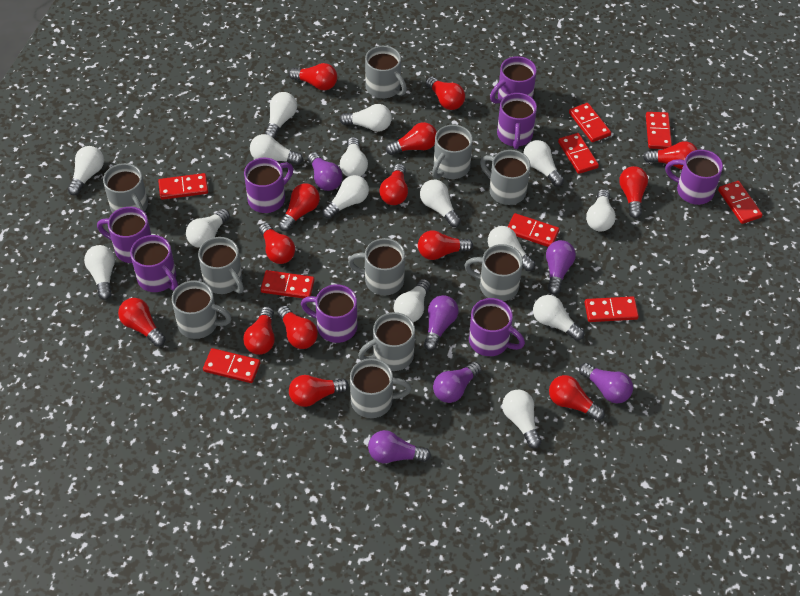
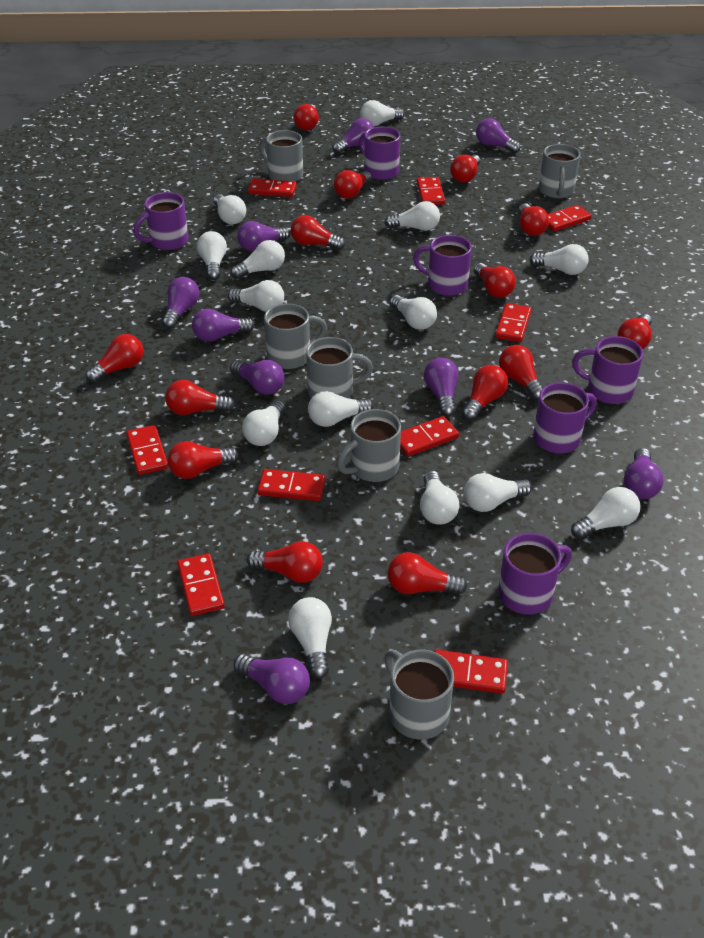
grey mug: 10 -> 6
purple light bulb: 6 -> 9
purple mug: 8 -> 6
white light bulb: 15 -> 14

